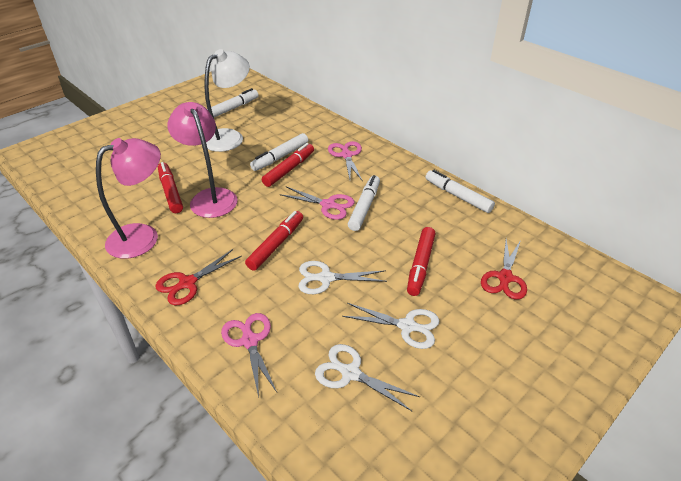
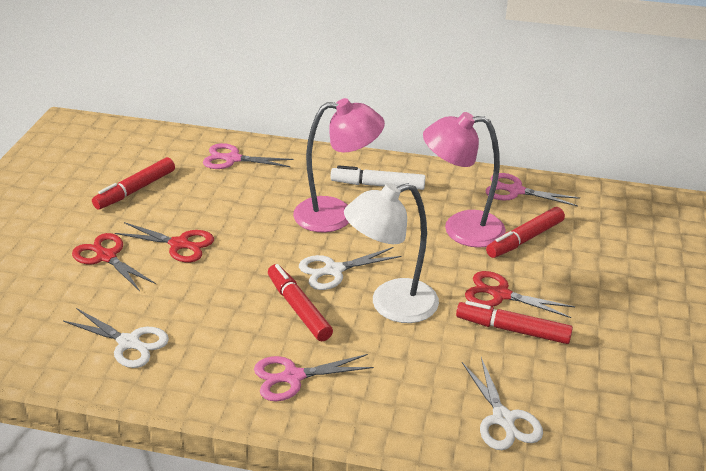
red scissors: 2 -> 3
white marker: 4 -> 1

